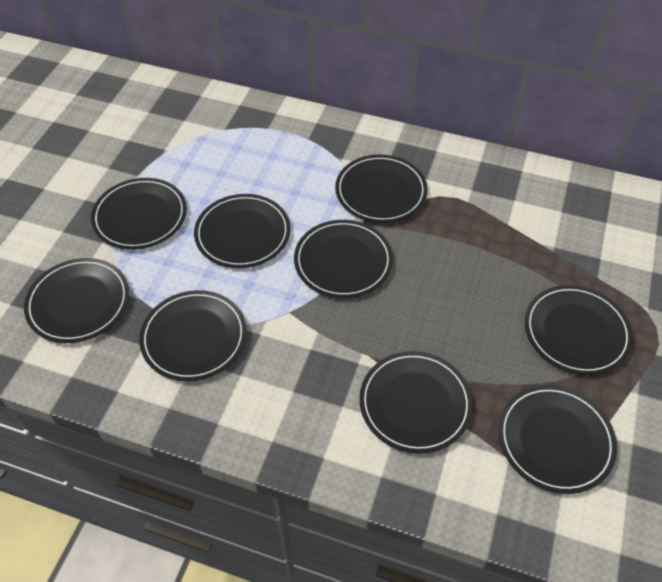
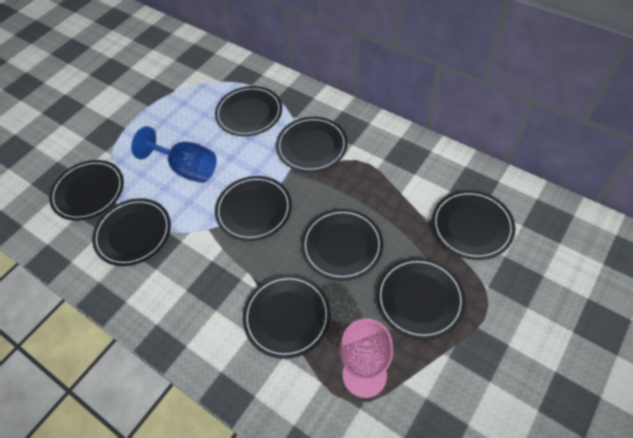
blue goblet: 0 -> 1
pink goblet: 0 -> 1

